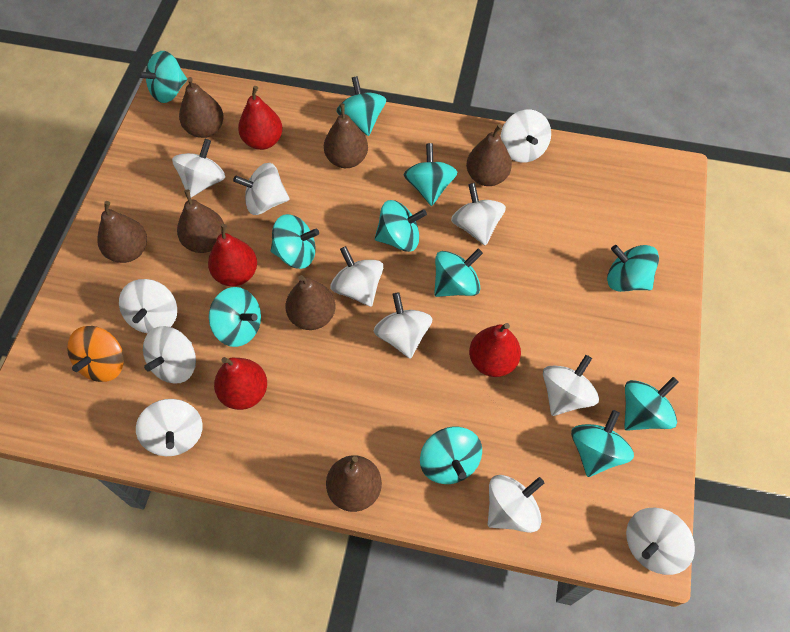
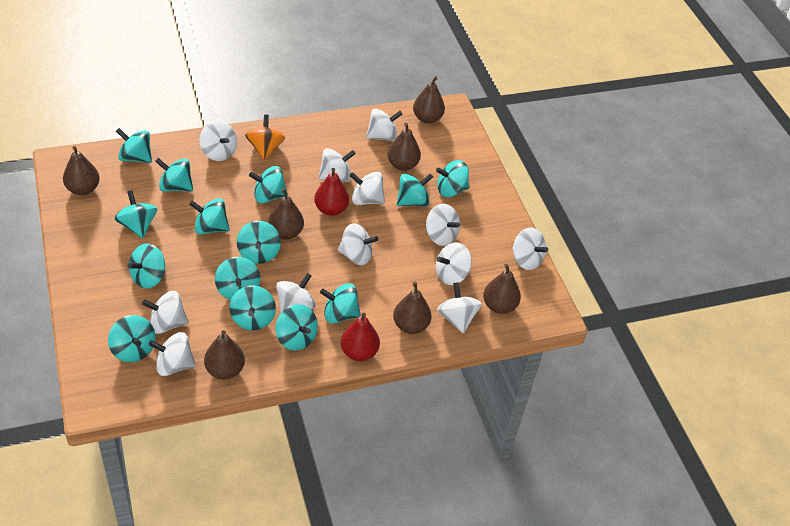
red pear: 4 -> 2
turquoise spinning top: 11 -> 14

